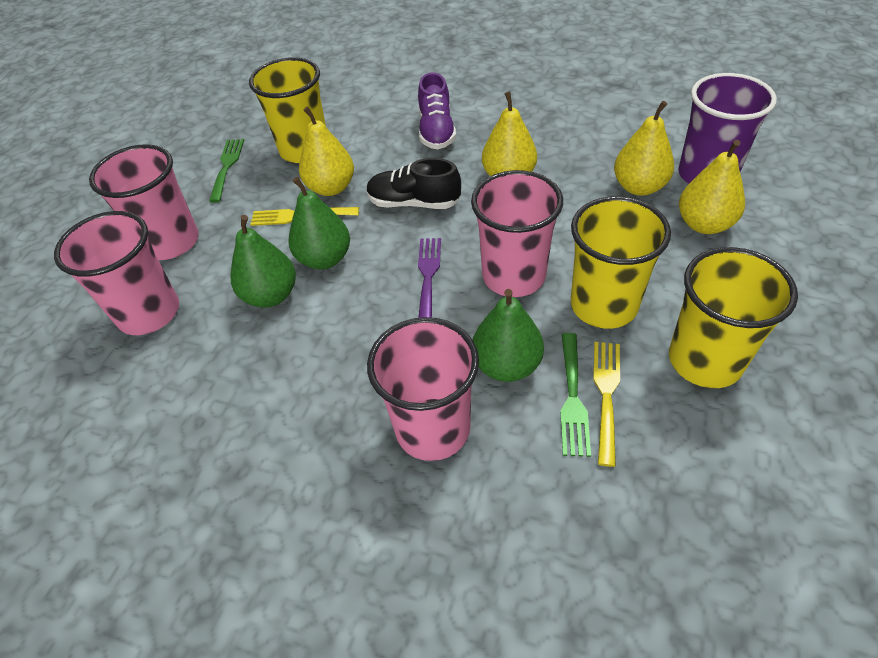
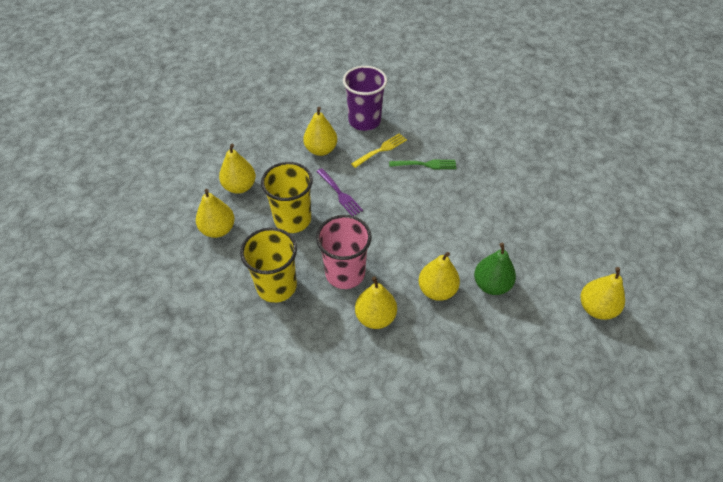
black shoe: 1 -> 0
green fork: 2 -> 1
green pear: 3 -> 1
pink cup: 4 -> 1
purple shoe: 1 -> 0
yellow cup: 3 -> 2
yellow fork: 2 -> 1
yellow pear: 4 -> 6

